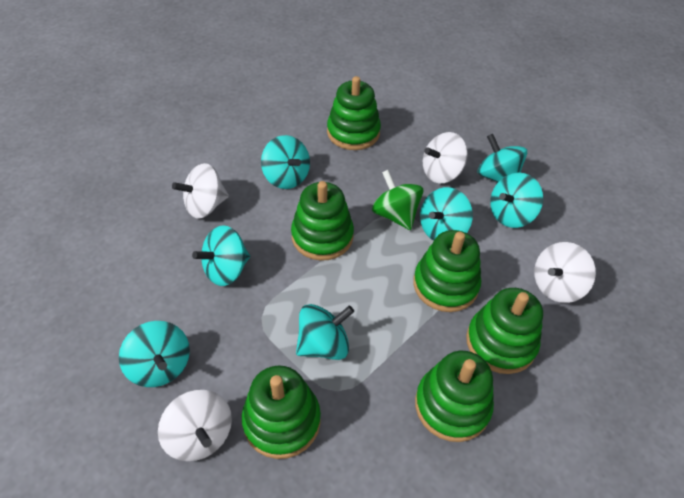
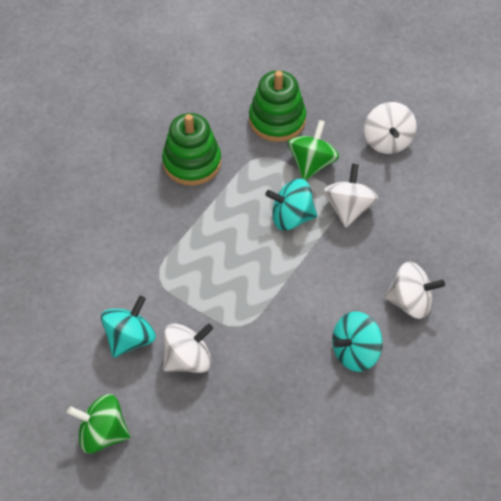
green spinning top: 1 -> 2
green stacking toy: 6 -> 2
turquoise spinning top: 7 -> 3

